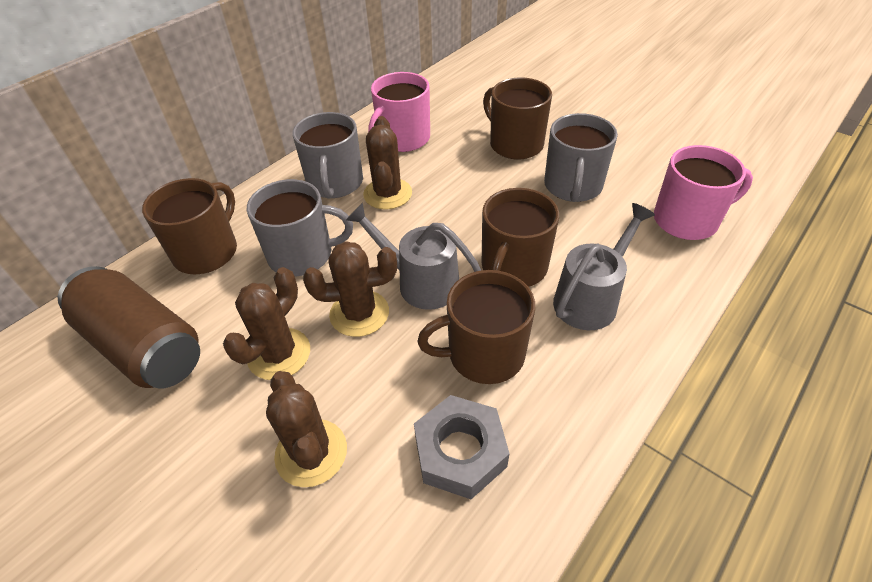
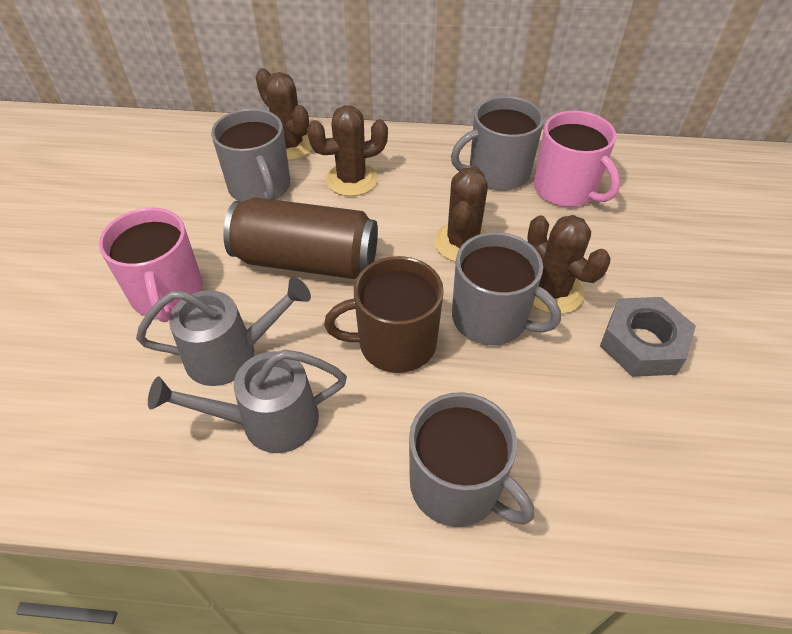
brown mug: 4 -> 1
grey mug: 3 -> 4

